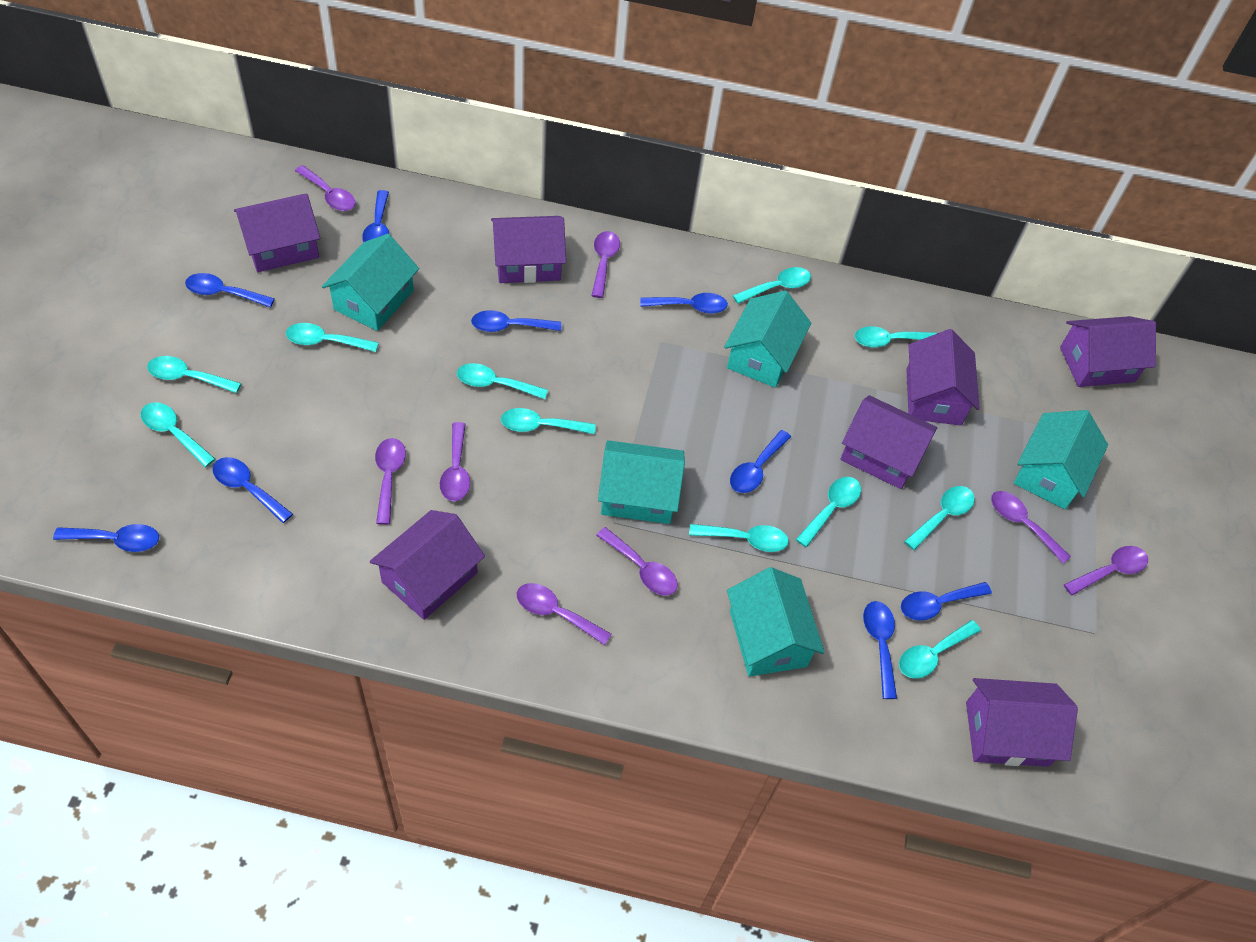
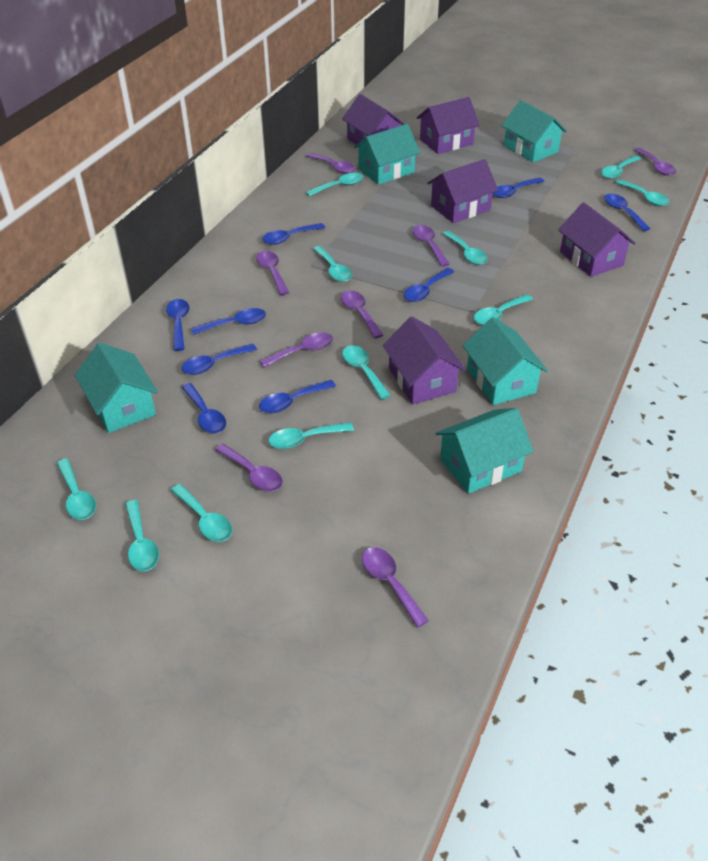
purple house: 7 -> 5

